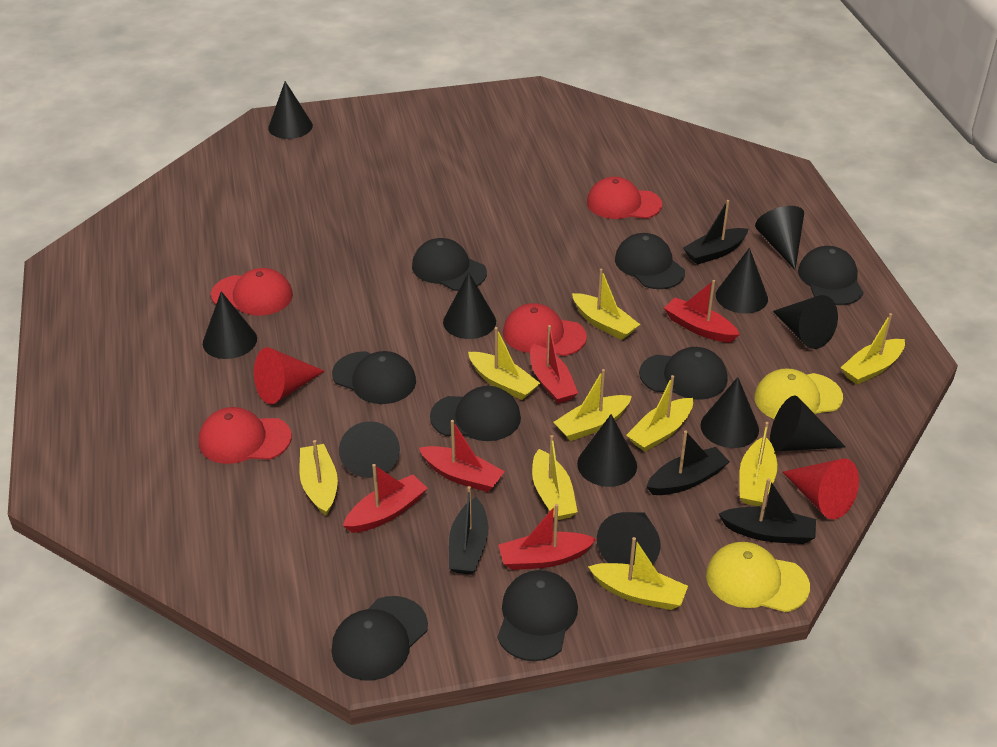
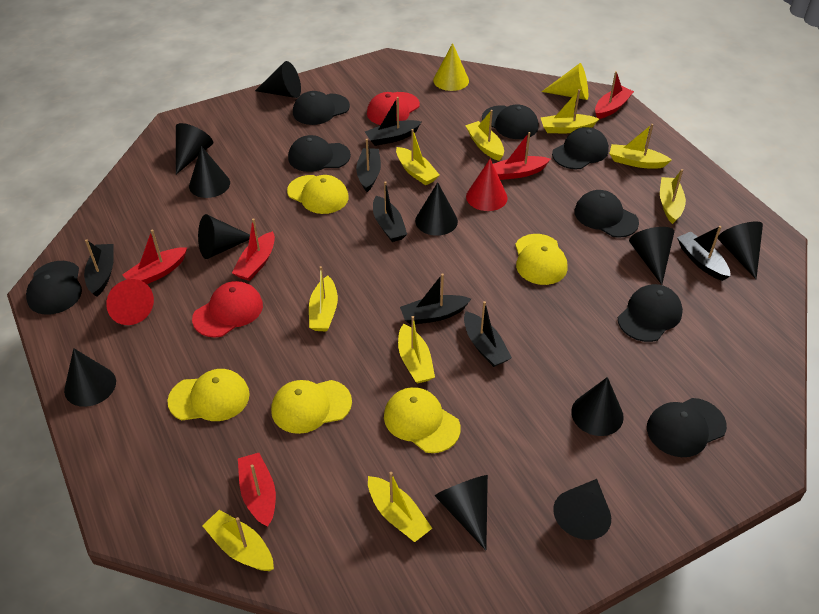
black boat: 4 -> 7
red cap: 4 -> 2
yellow cap: 2 -> 5
yellow cone: 0 -> 2

